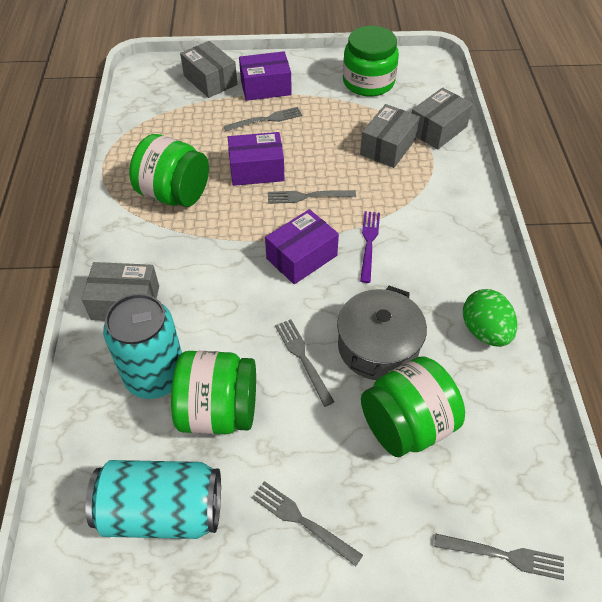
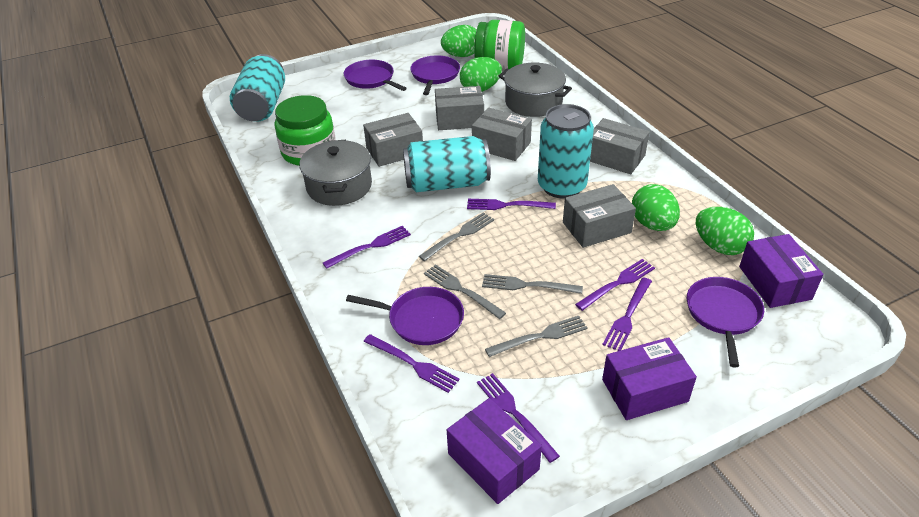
green egg: 1 -> 4
green jar: 4 -> 2
grey box: 4 -> 5
grey fork: 5 -> 4
grey pot: 1 -> 2
purple fork: 1 -> 6
purple pan: 0 -> 4
turquoise can: 2 -> 3

